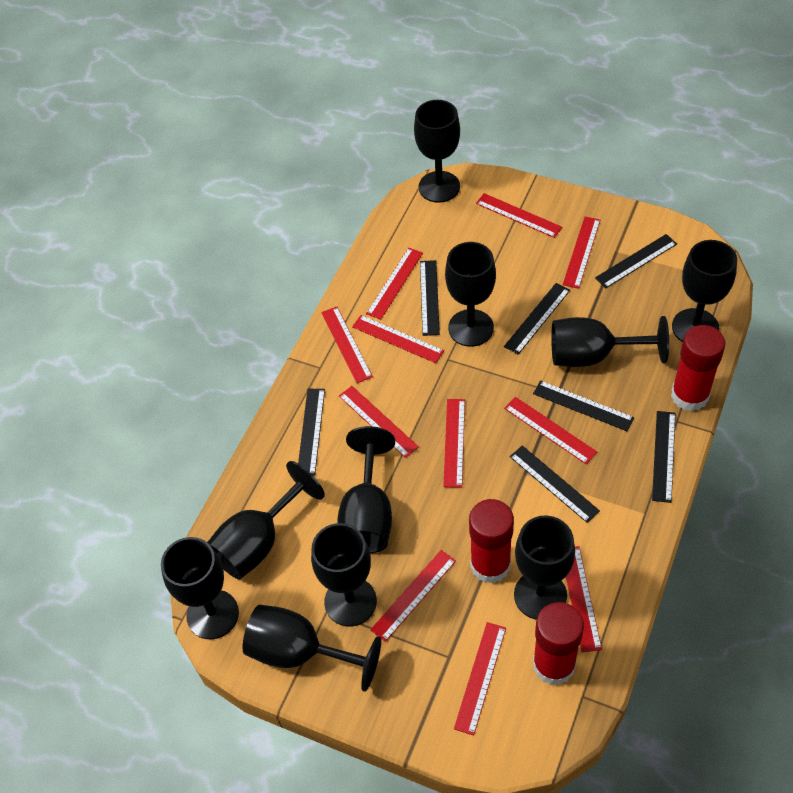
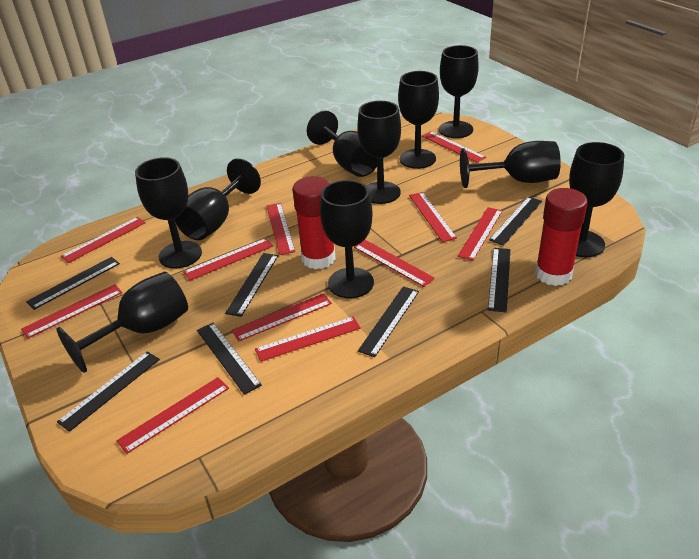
red glue stick: 3 -> 2

